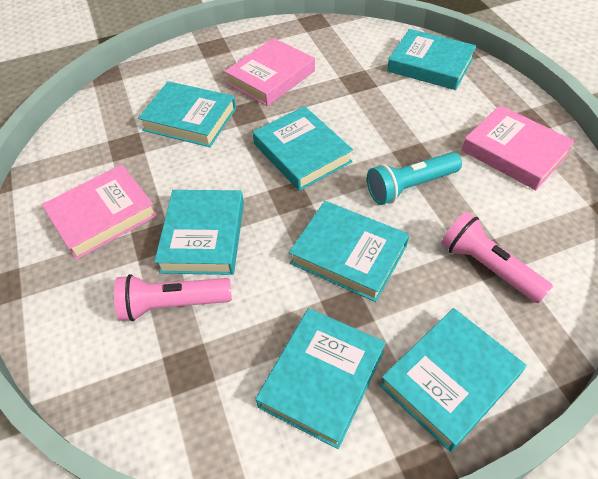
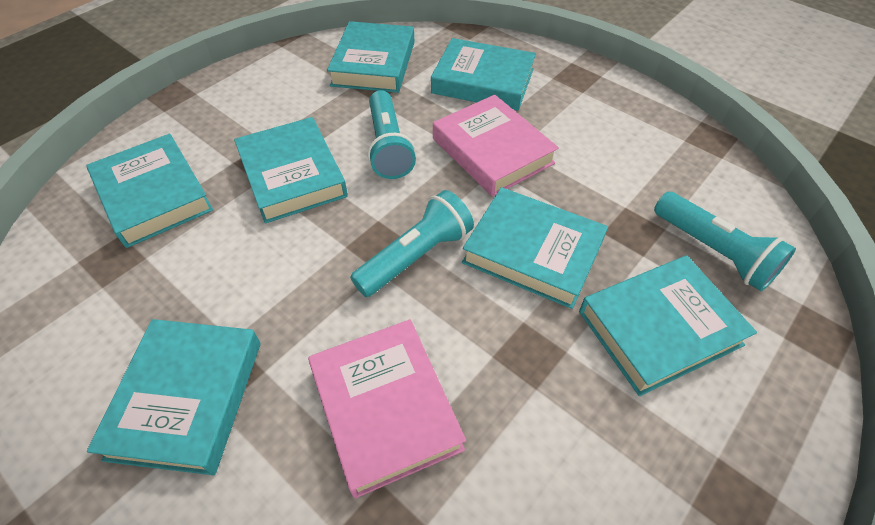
pink book: 3 -> 2
pink flashlight: 2 -> 0
turquoise flashlight: 1 -> 3

